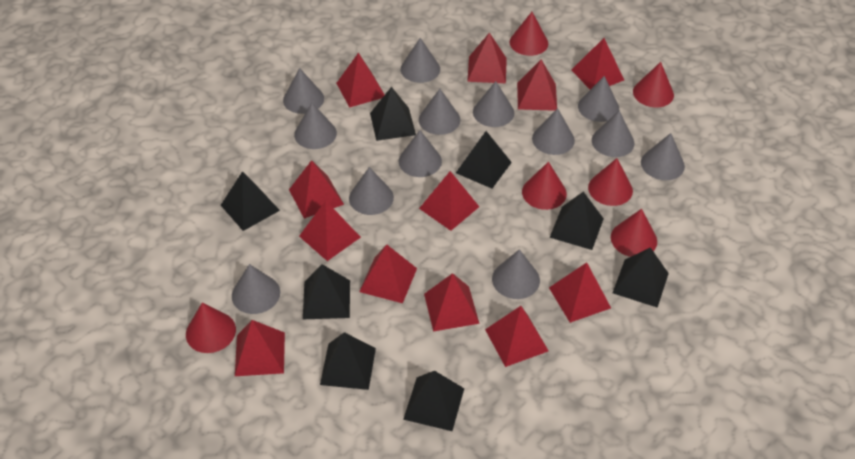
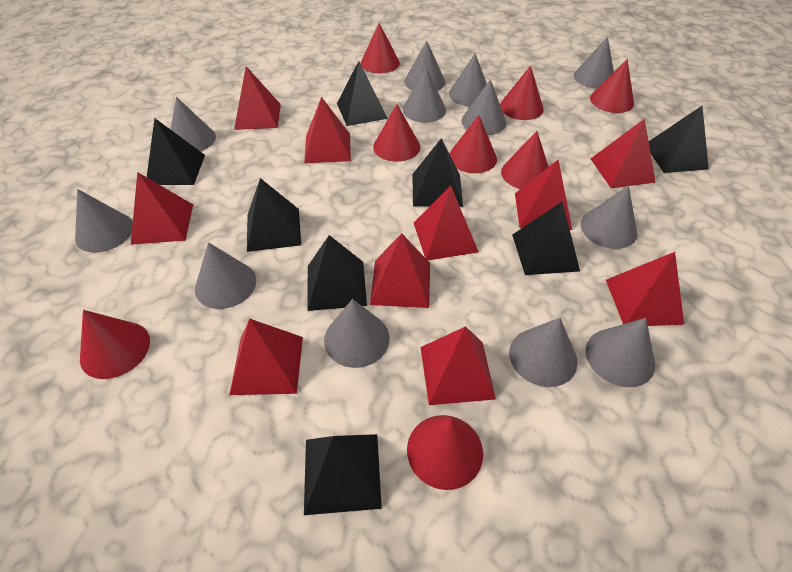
grey cone: 13 -> 12
red cone: 6 -> 8
red pyramid: 12 -> 10

